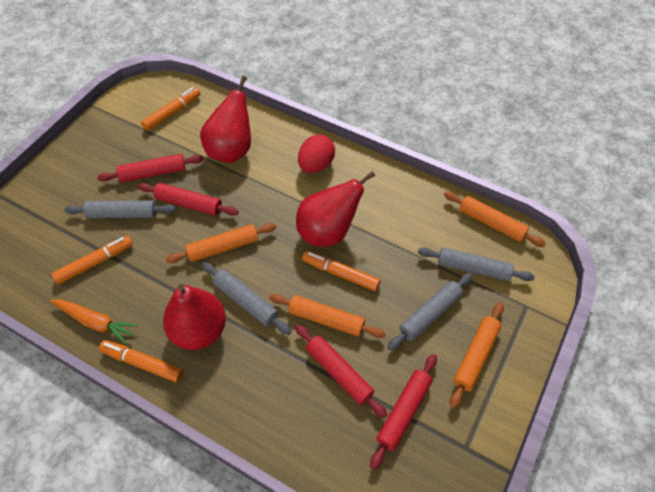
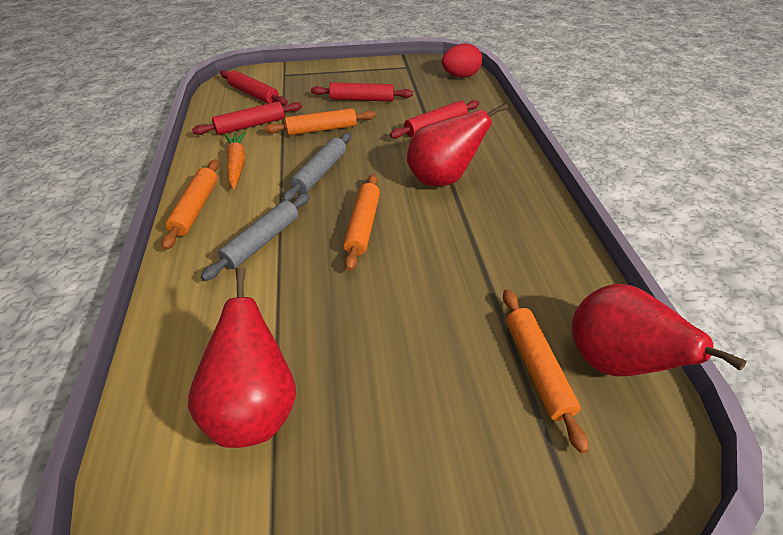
grey rolling pin: 4 -> 2
orange marker: 4 -> 0

